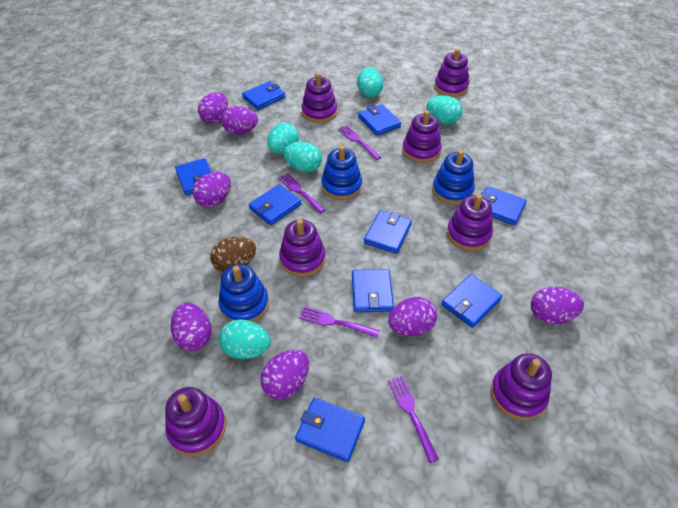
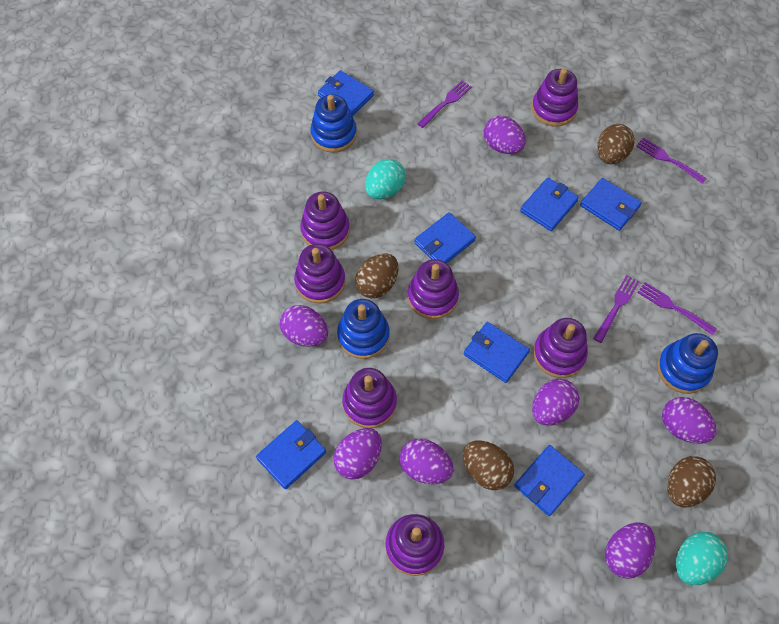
blue wallet: 9 -> 7
brown egg: 1 -> 4
turquoise egg: 5 -> 2

